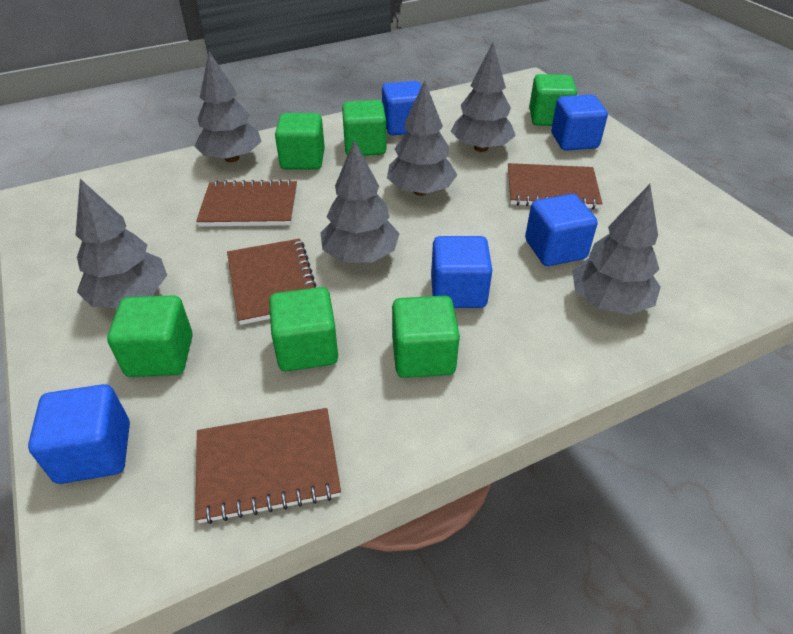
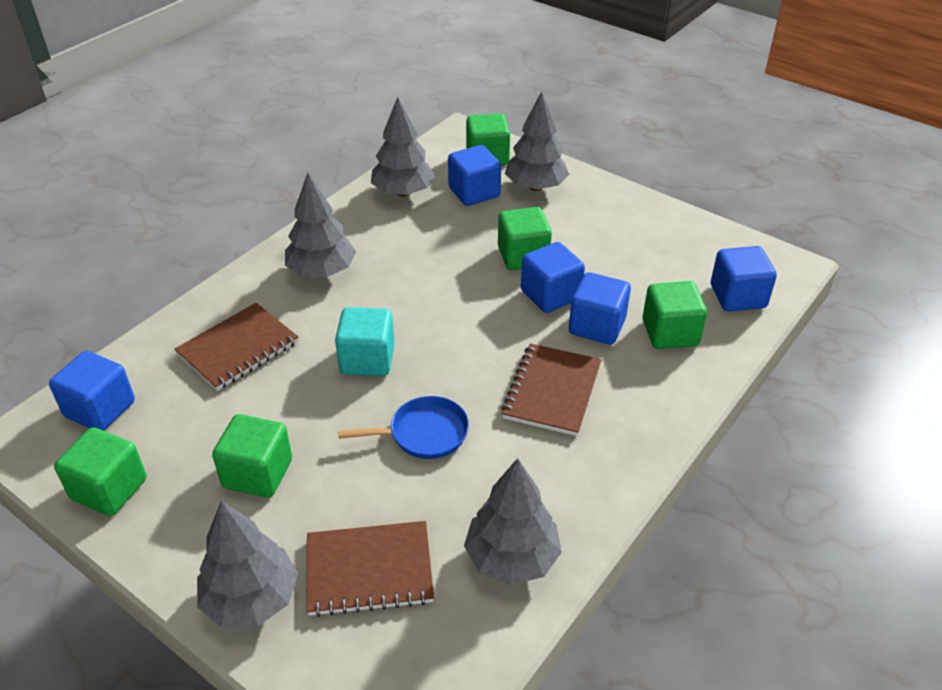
blue pan: 0 -> 1
brown notebook: 4 -> 3
green cube: 6 -> 5
grey tree: 6 -> 5
turquoise cube: 0 -> 1

